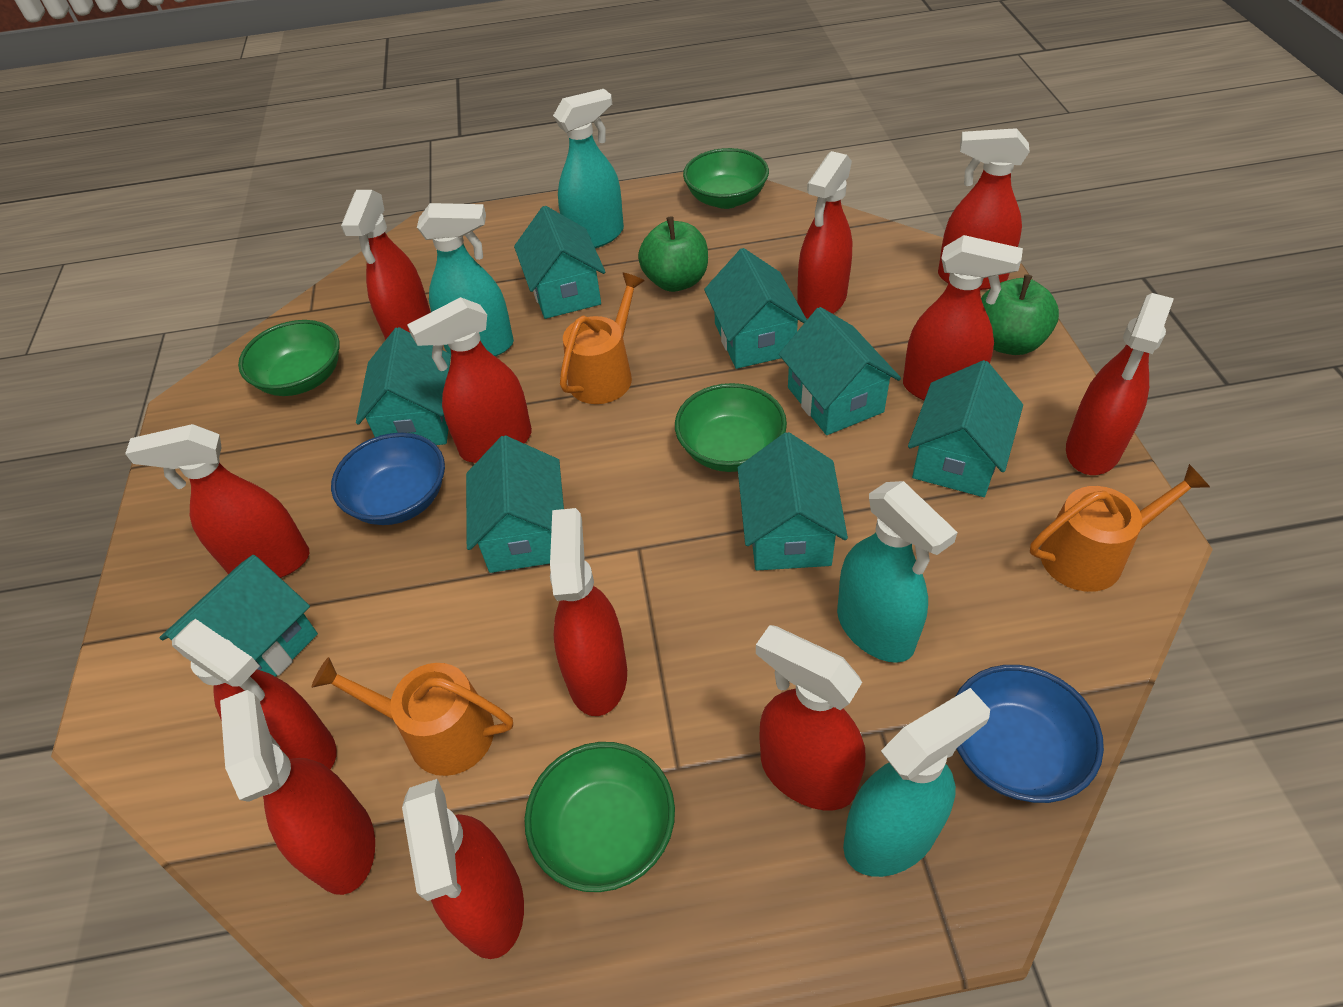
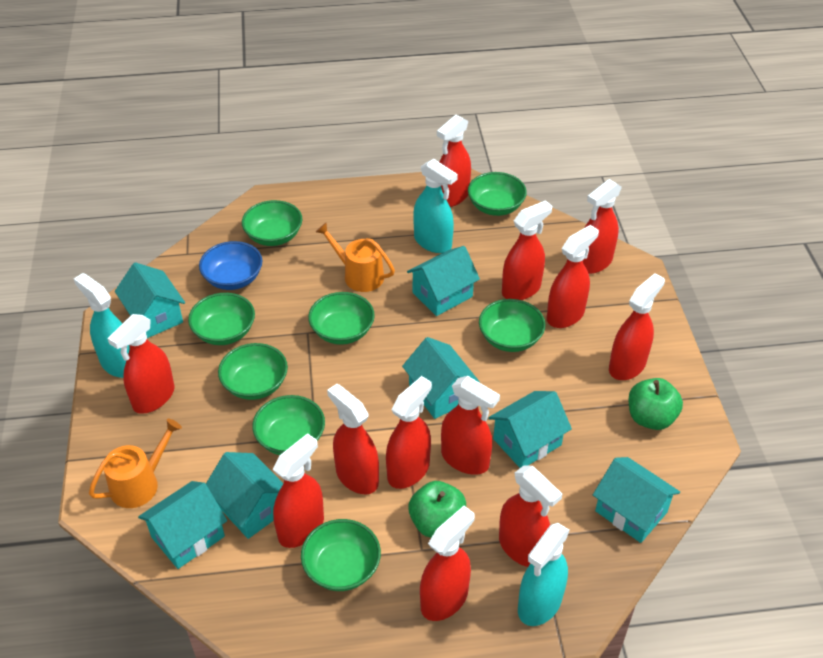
blue bowl: 2 -> 1
green bowl: 4 -> 8
orange watering can: 3 -> 2
turquoise house: 8 -> 7
turquoise spray bottle: 4 -> 3

